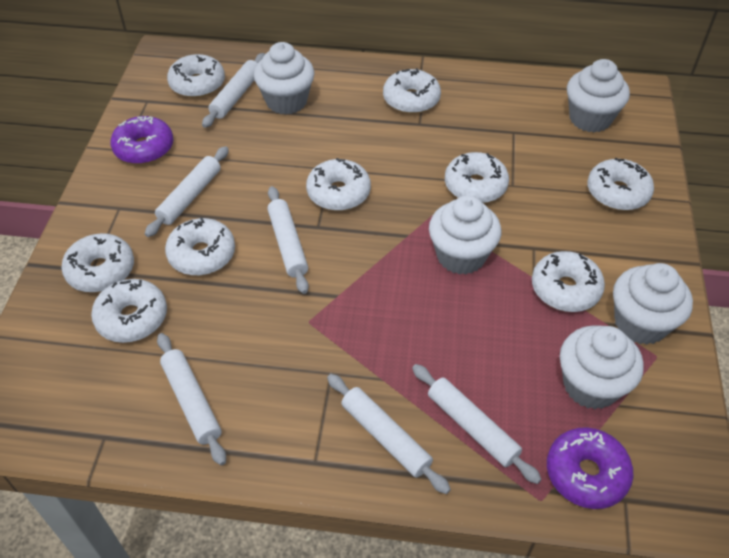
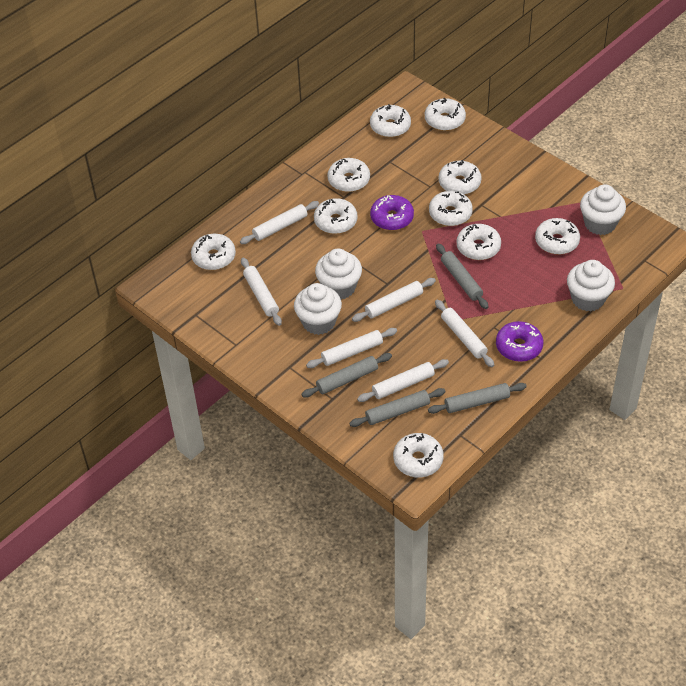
grey rolling pin: 0 -> 4
white cupcake: 5 -> 4
white donut: 9 -> 10

